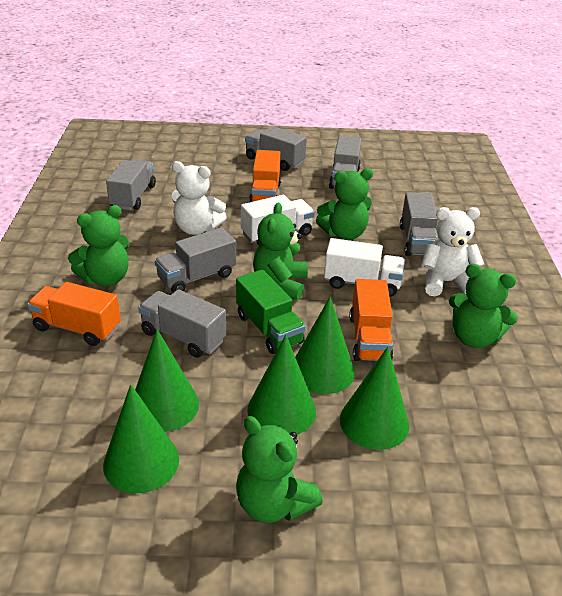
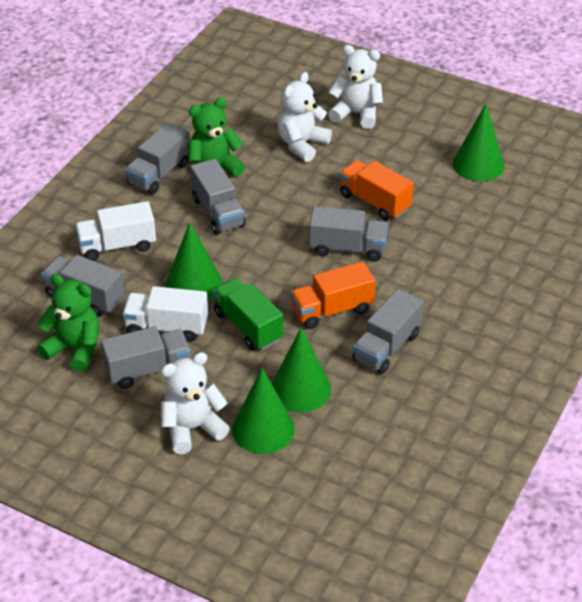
green cone: 5 -> 4
green teddy bear: 5 -> 2
orange truck: 3 -> 2
white teddy bear: 2 -> 3

